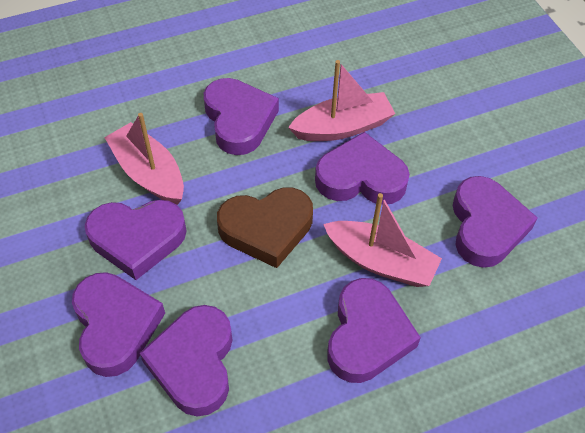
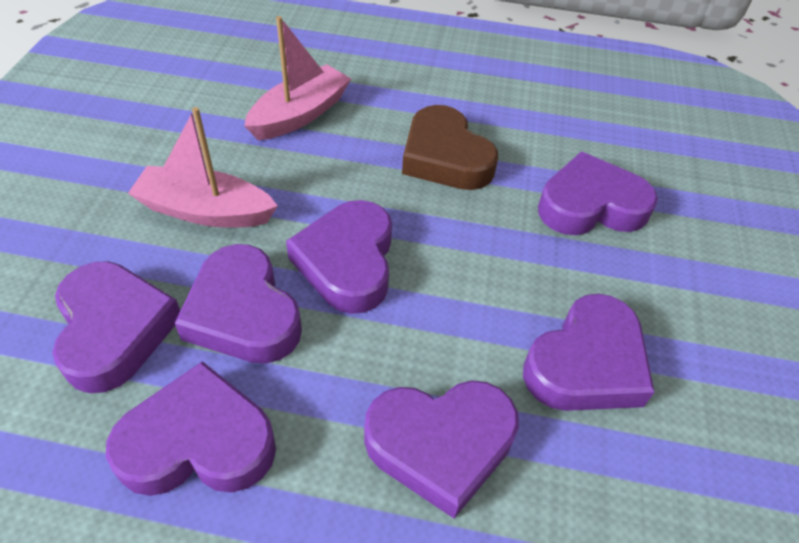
pink boat: 3 -> 2

